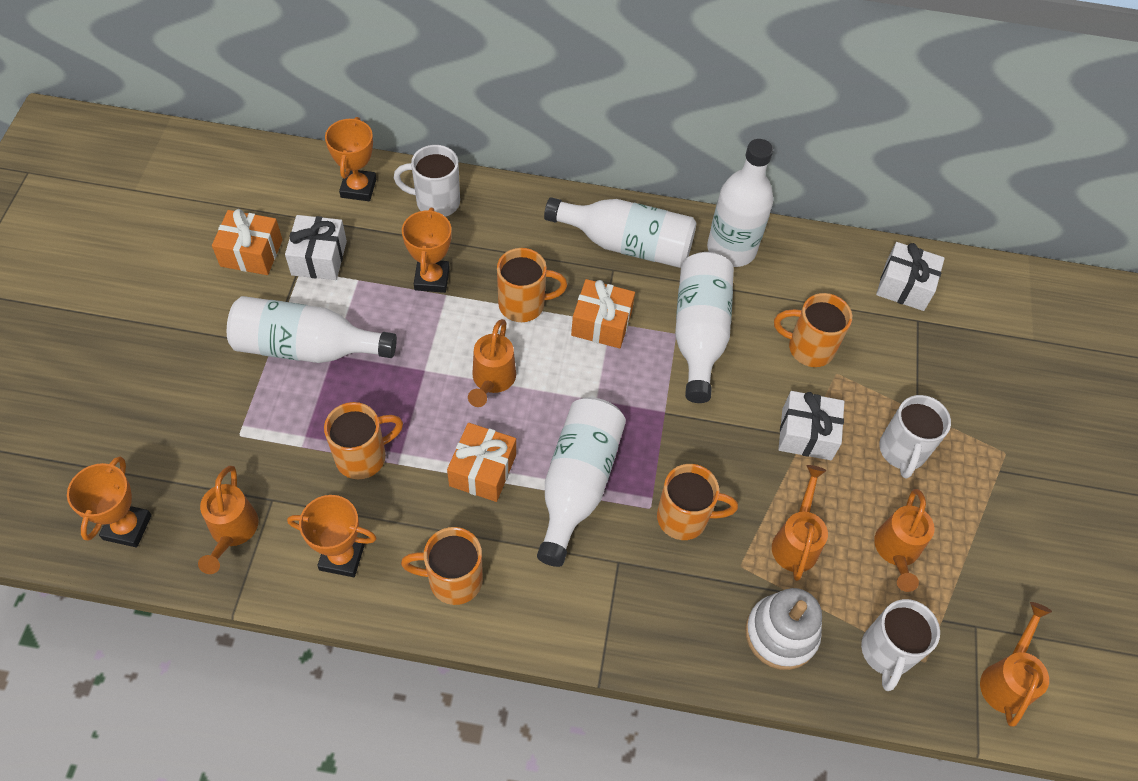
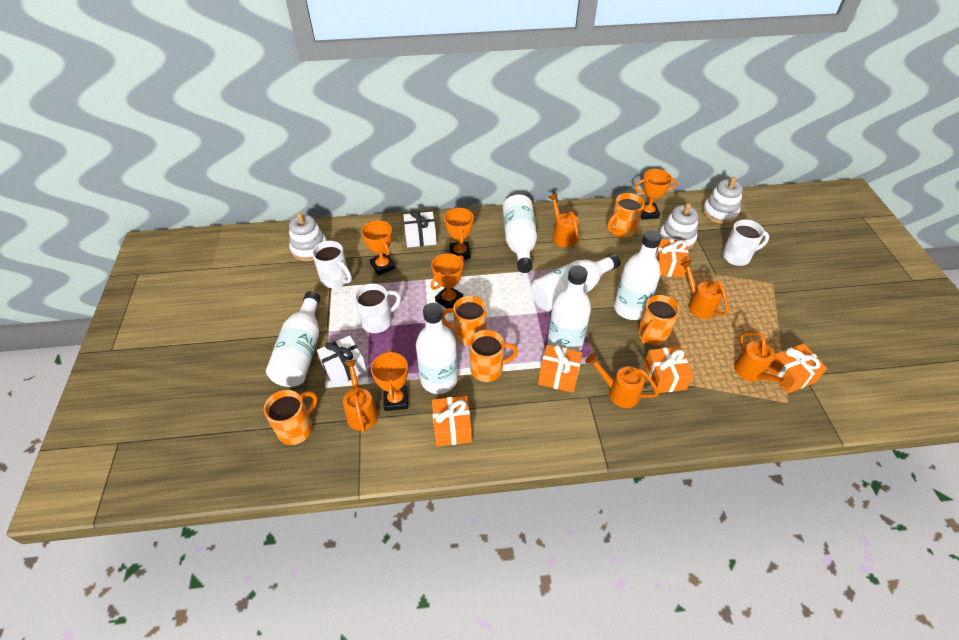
orange gift: 3 -> 5
orange trophy: 4 -> 5
white bottle: 5 -> 6
white gift: 3 -> 2
white stacking toy: 1 -> 3

